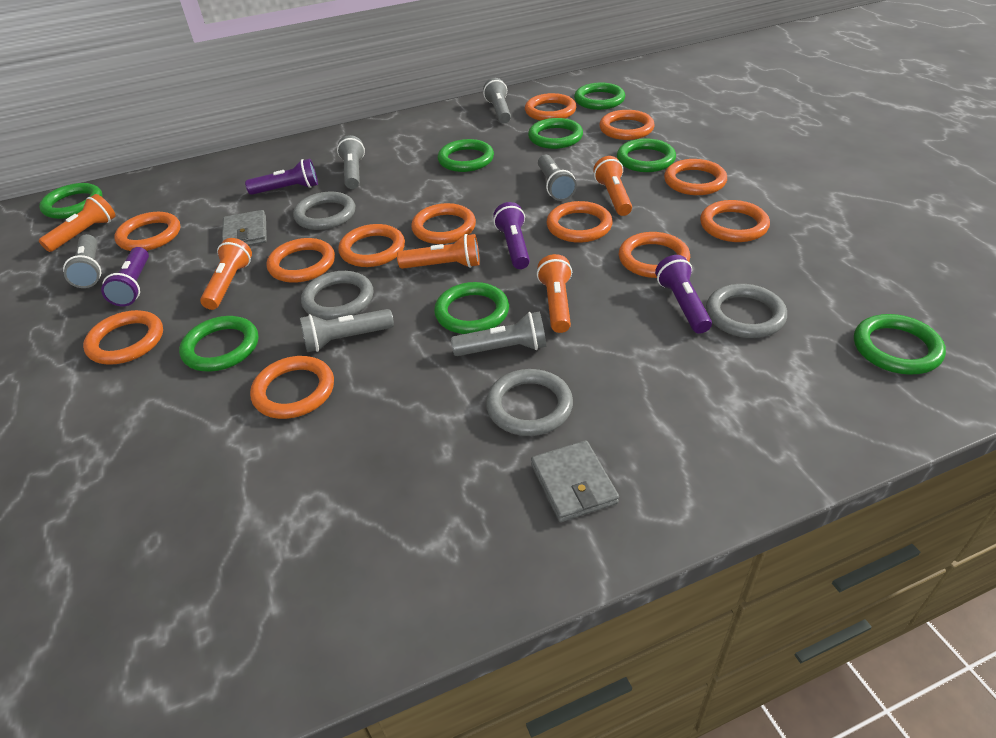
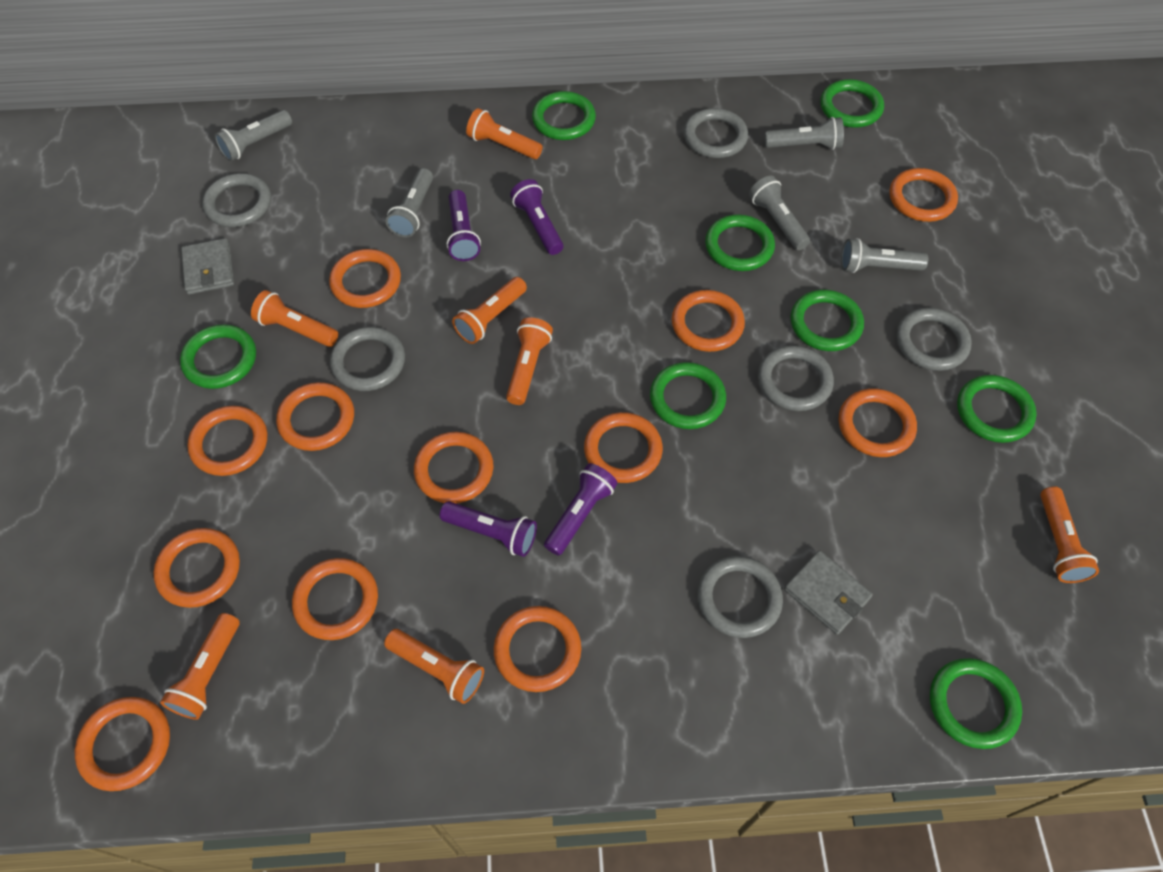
grey flashlight: 6 -> 5
grey ring: 4 -> 6
orange flashlight: 5 -> 7

